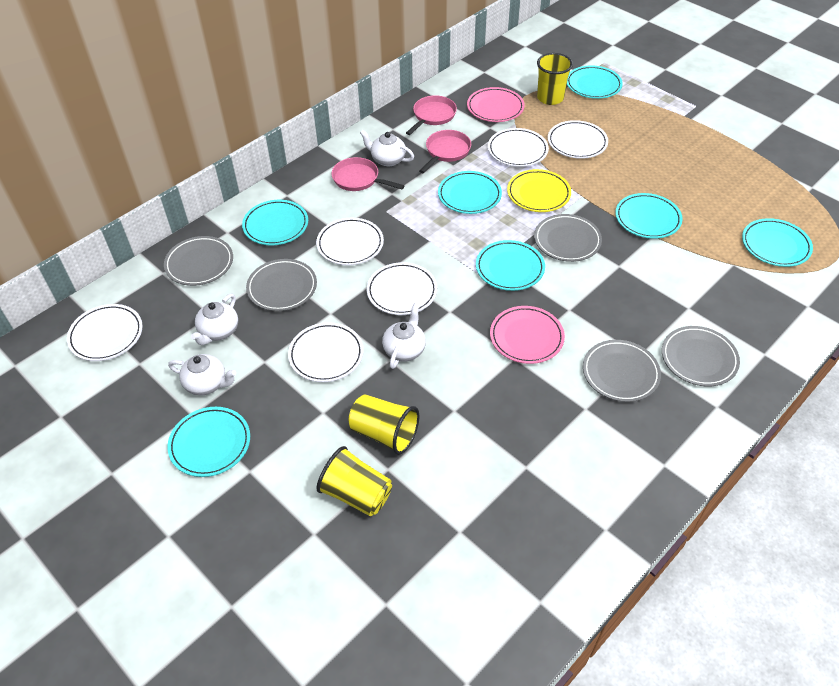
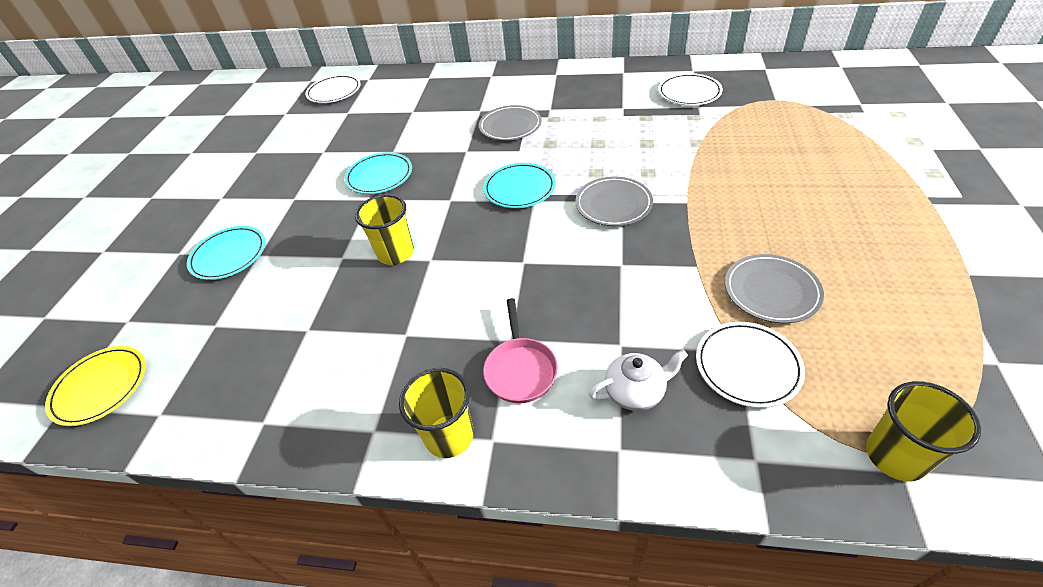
grey plate: 5 -> 3
pink pan: 3 -> 1
pink plate: 2 -> 0
turquoise plate: 7 -> 3
white plate: 6 -> 3
white teapot: 4 -> 1

